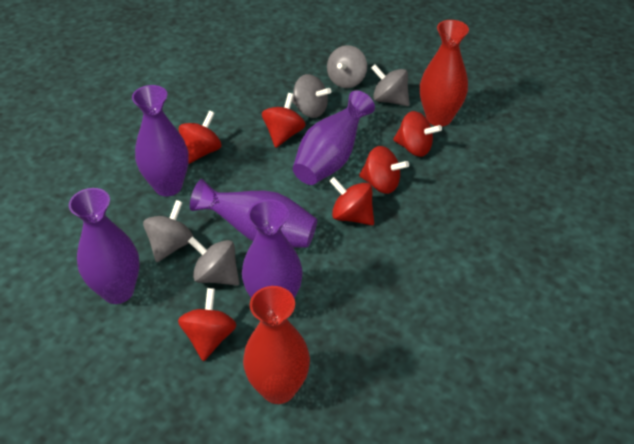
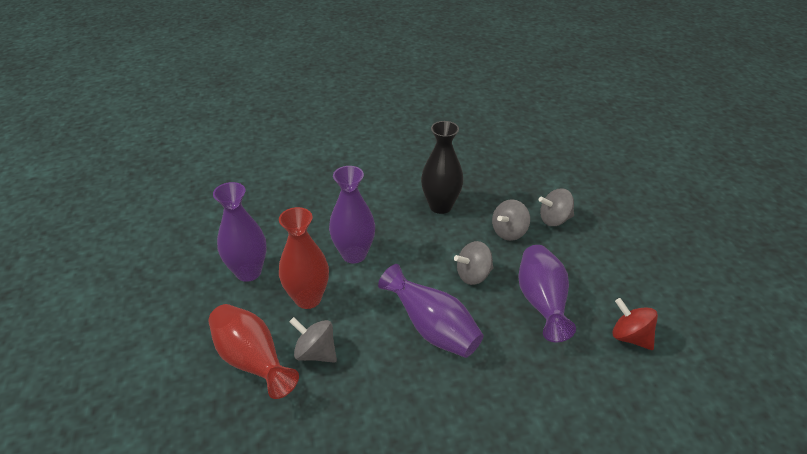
black vase: 0 -> 1
grey spinning top: 5 -> 4
purple vase: 5 -> 4
red spinning top: 6 -> 1

